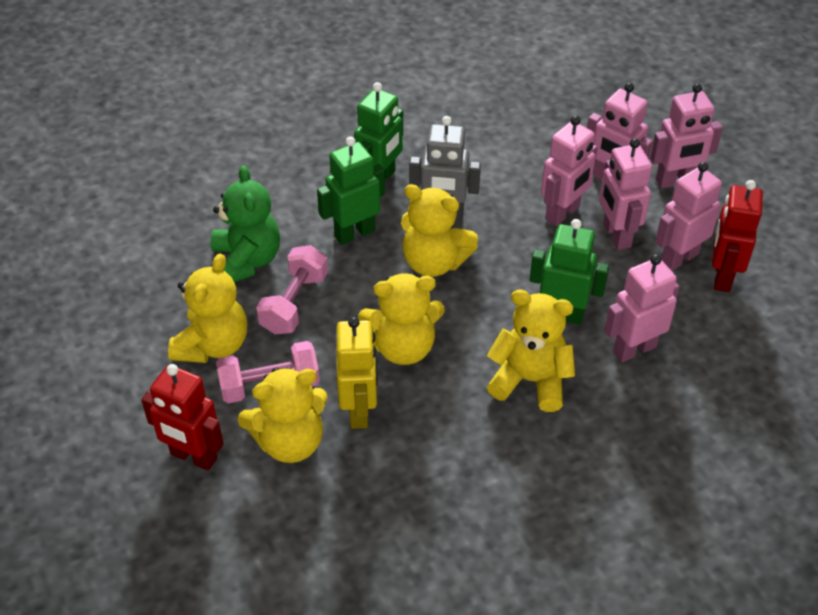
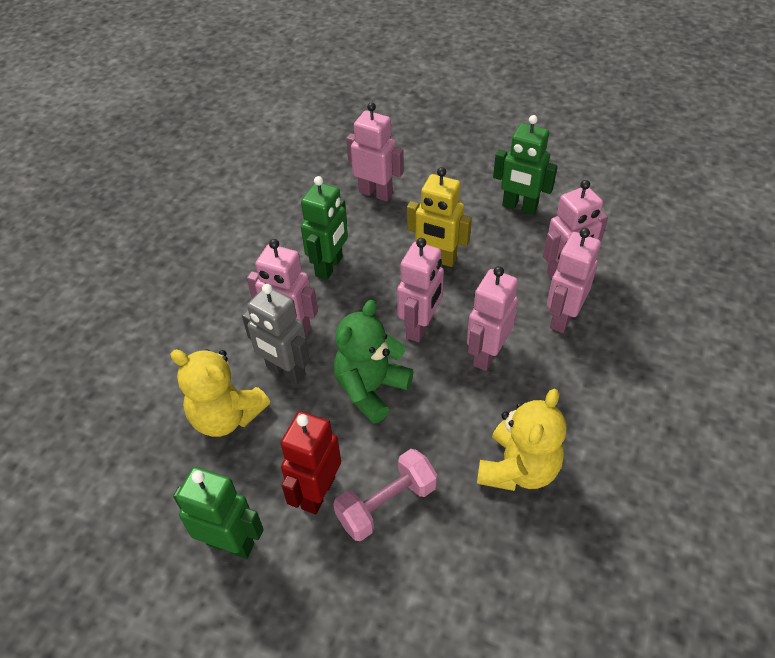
pink dumbbell: 2 -> 1
red robot: 2 -> 1
yellow teddy bear: 5 -> 2

